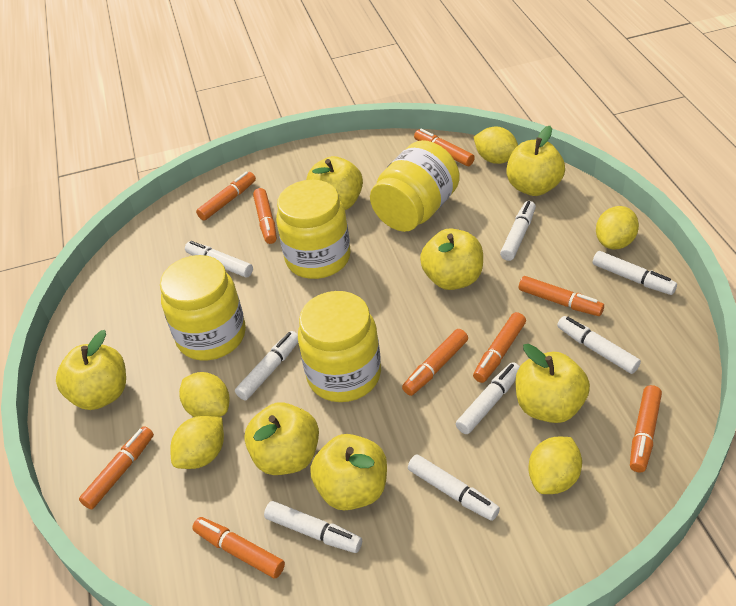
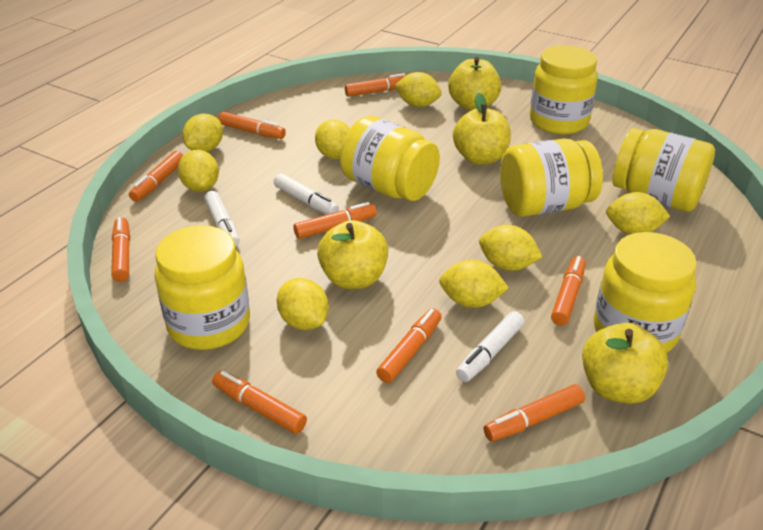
white marker: 8 -> 3
yellow apple: 7 -> 4
yellow jar: 4 -> 6
yellow lemon: 5 -> 8

